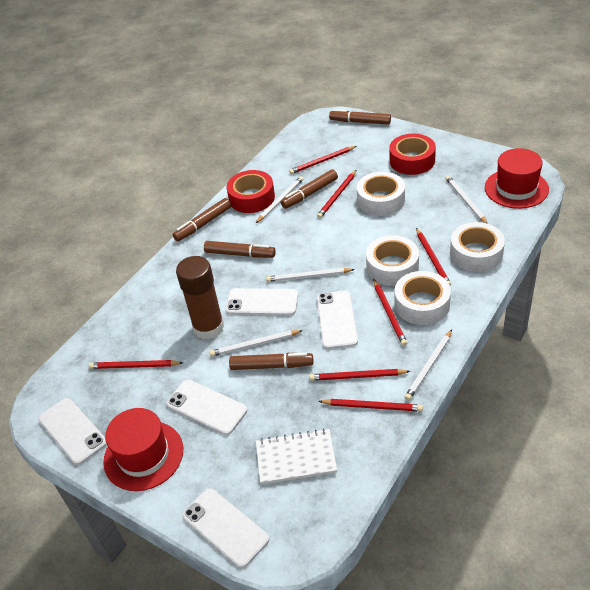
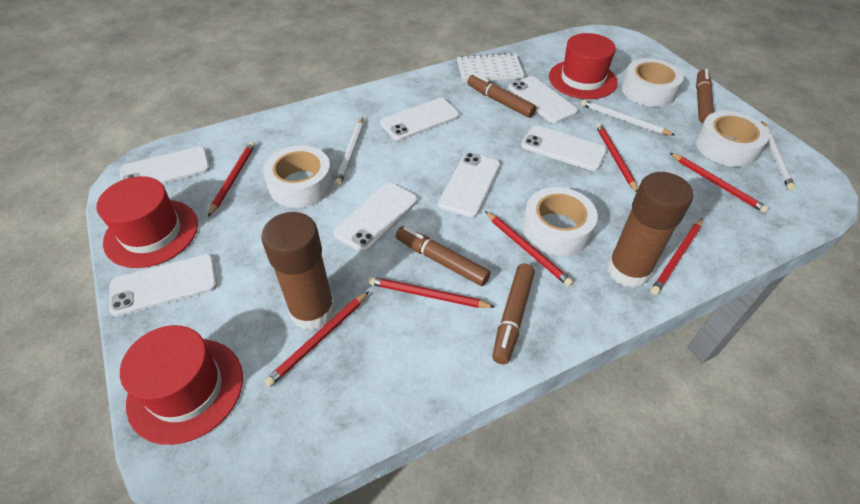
brown glue stick: 1 -> 2
brown marker: 5 -> 4
red hat: 2 -> 3
red tape: 2 -> 0
white pencil: 5 -> 3
white phone: 5 -> 7

